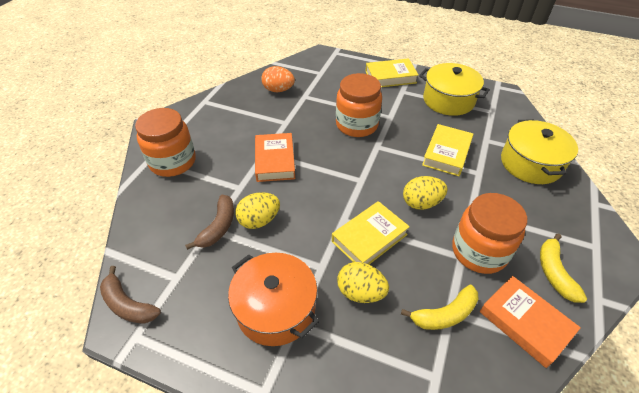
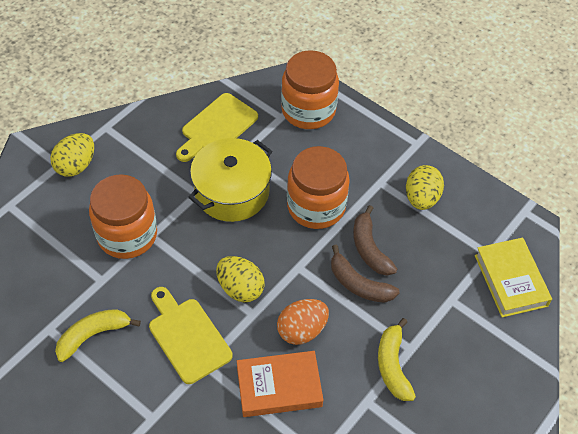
orange book: 2 -> 1
orange pot: 1 -> 0
yellow book: 3 -> 1
yellow cutting board: 0 -> 2
yellow pot: 2 -> 1

